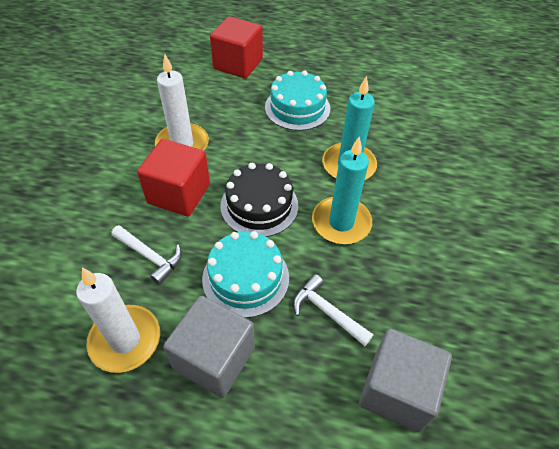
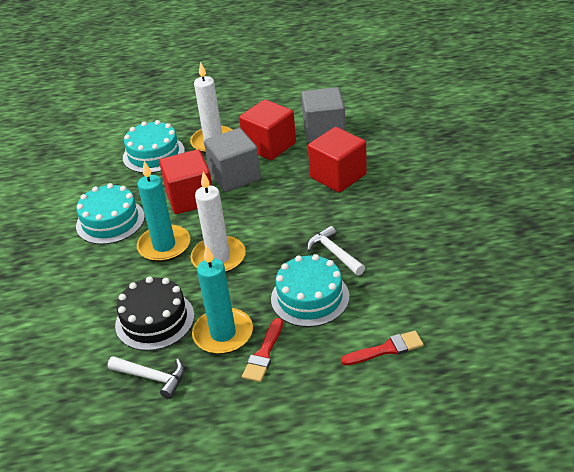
red brush: 0 -> 2
red cube: 2 -> 3
turquoise cake: 2 -> 3

